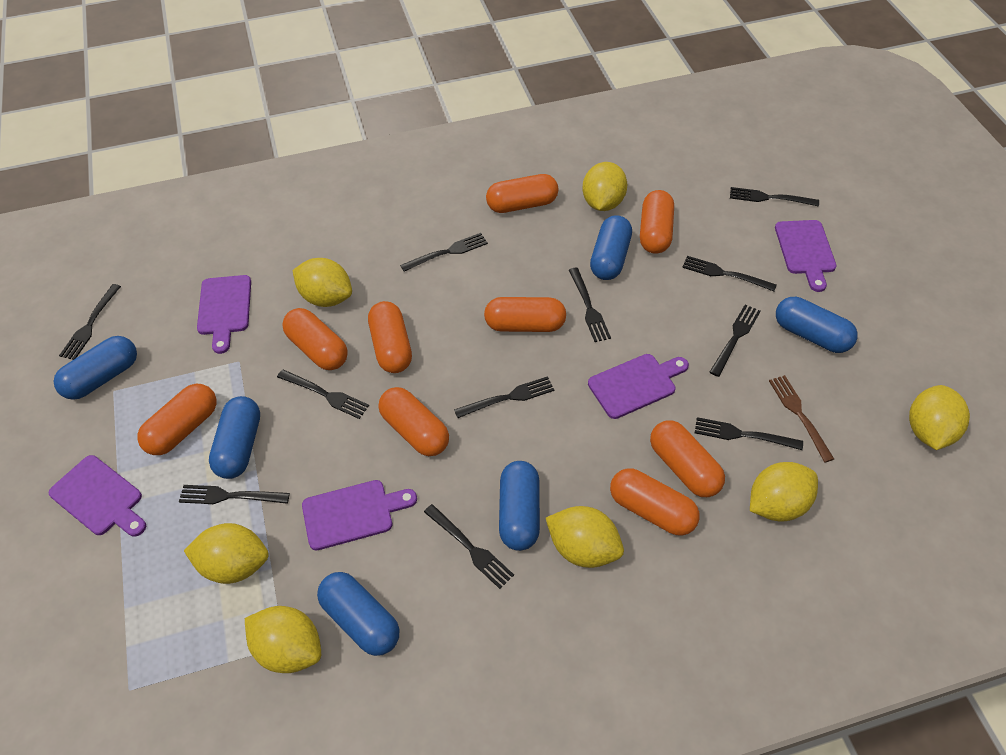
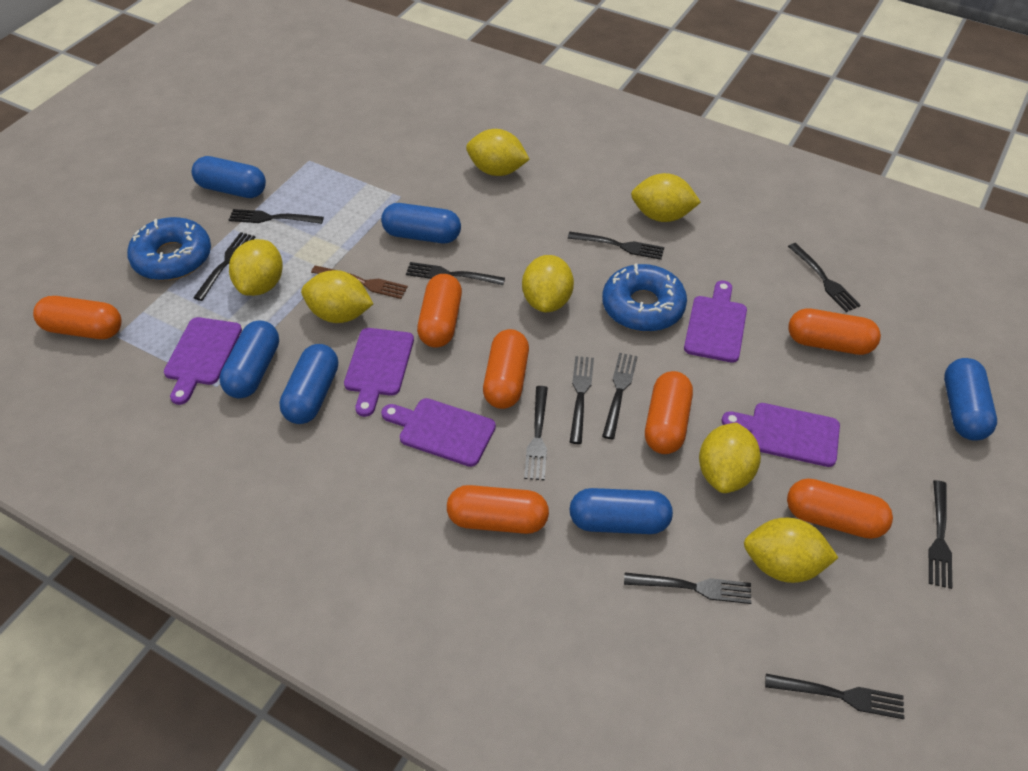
blue donut: 0 -> 2
orange capsule: 9 -> 7

